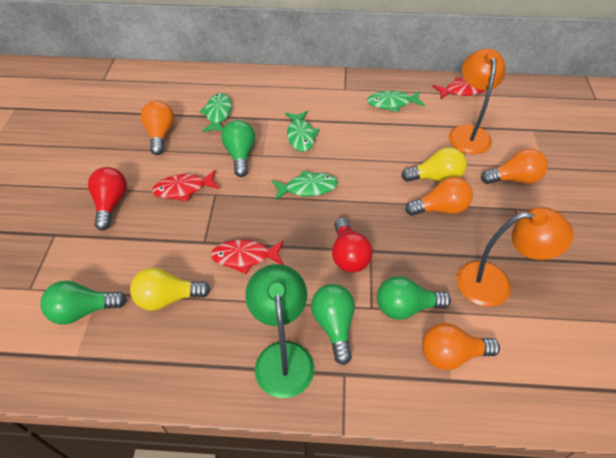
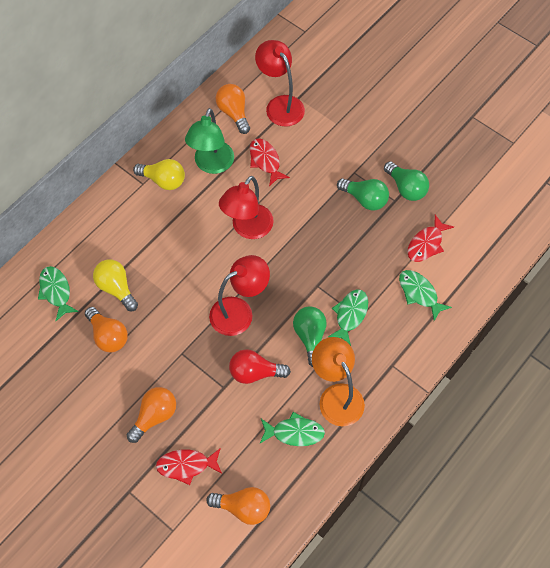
green light bulb: 4 -> 3
orange lamp: 2 -> 1
red lamp: 0 -> 3
red light bulb: 2 -> 1

